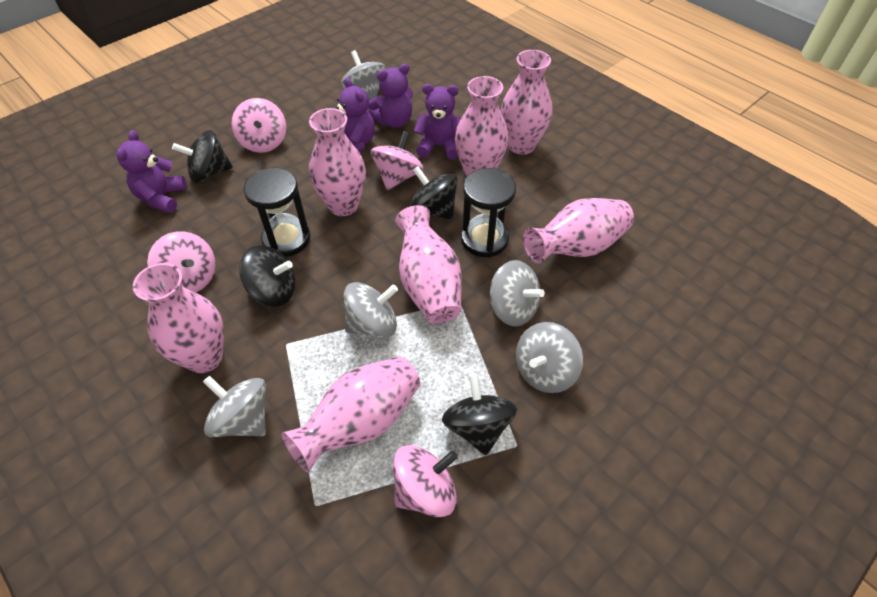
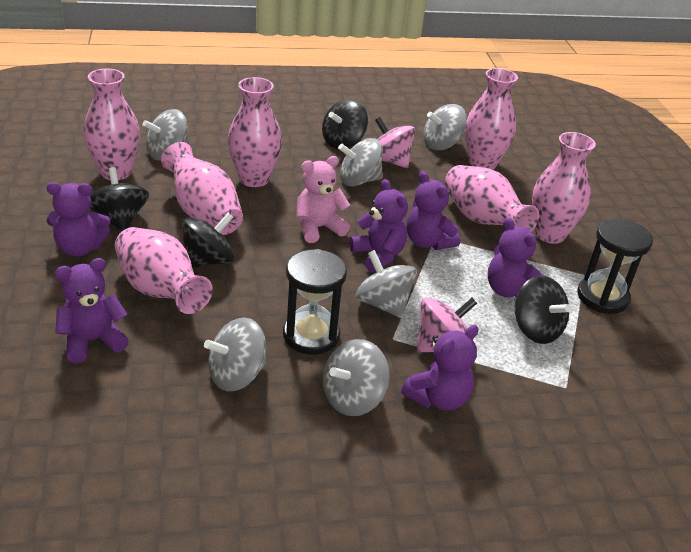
grey spinning top: 5 -> 6
pink spinning top: 4 -> 2
pink teddy bear: 0 -> 1
purple teddy bear: 4 -> 6

